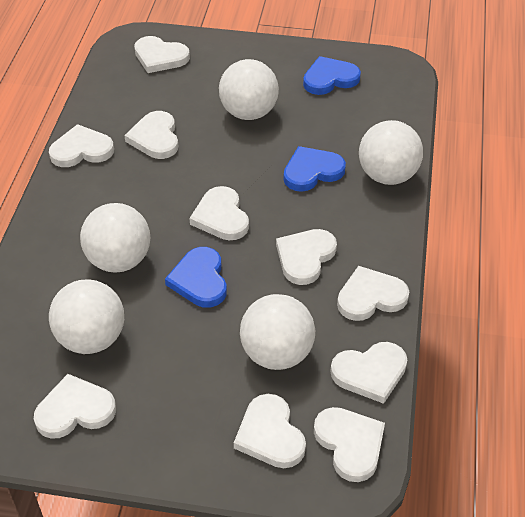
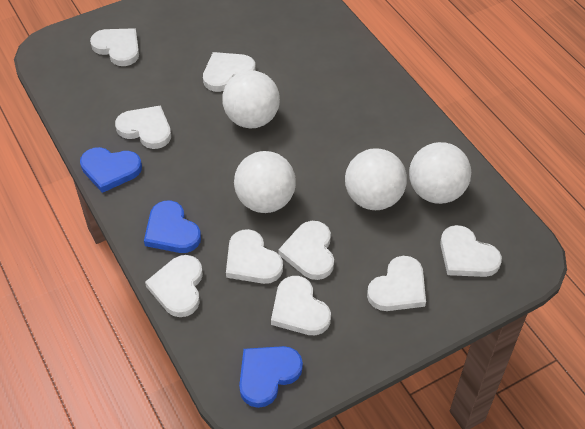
white ball: 5 -> 4
white heart: 10 -> 9

